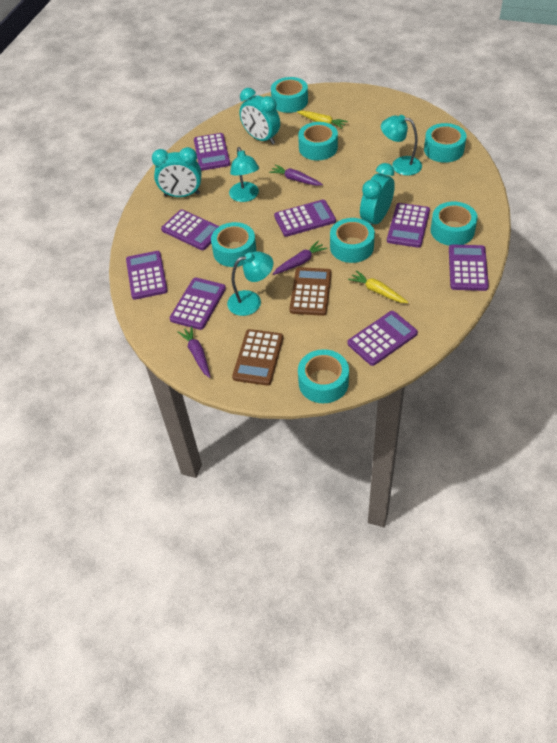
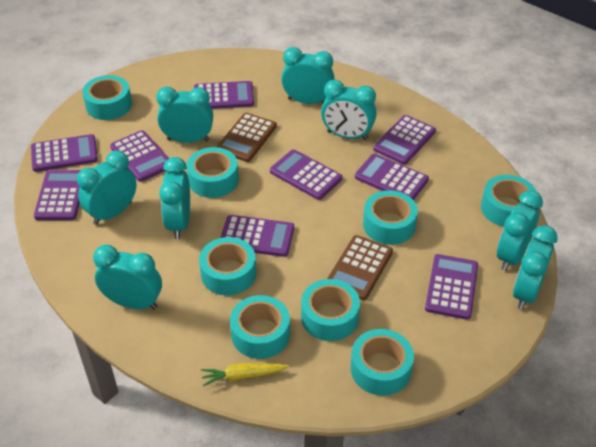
purple calculator: 8 -> 9
purple carrot: 3 -> 0
turquoise clock: 3 -> 8
turquoise lamp: 3 -> 0
turquoise tape: 7 -> 8
yellow carrot: 2 -> 1

